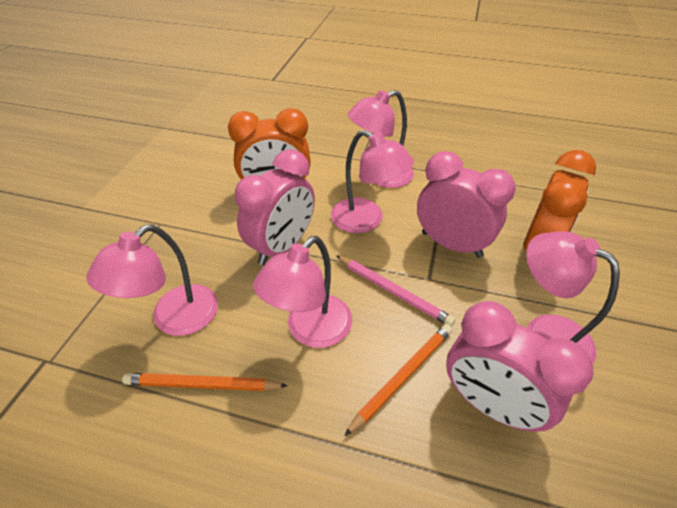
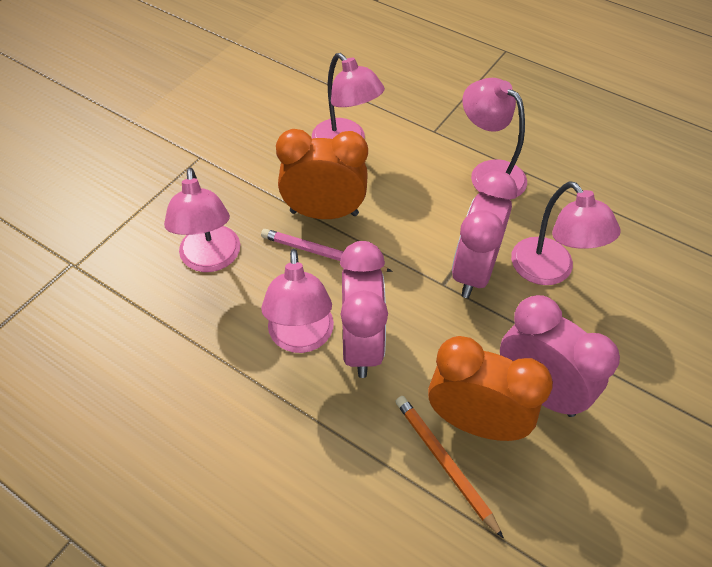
orange pencil: 2 -> 1

